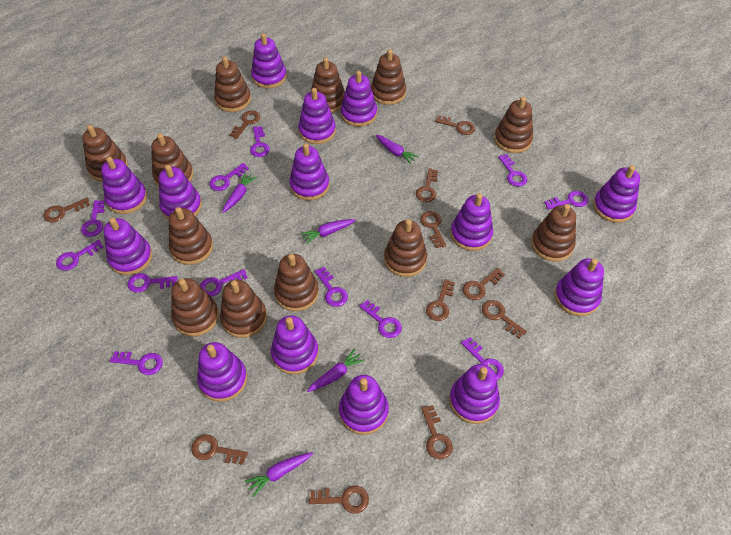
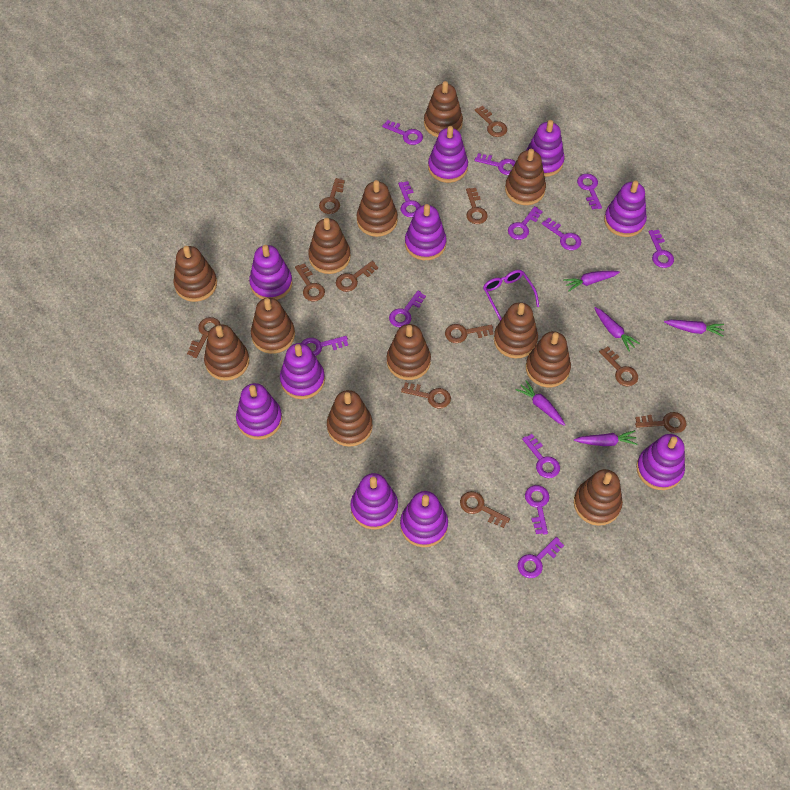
purple glasses: 0 -> 1
purple stacking toy: 14 -> 10

